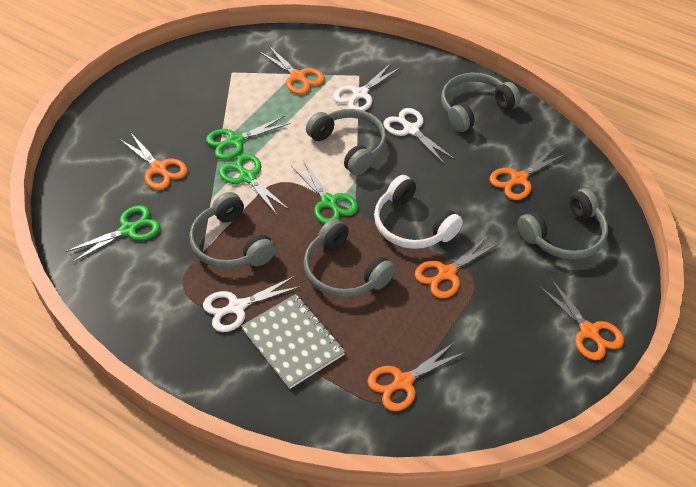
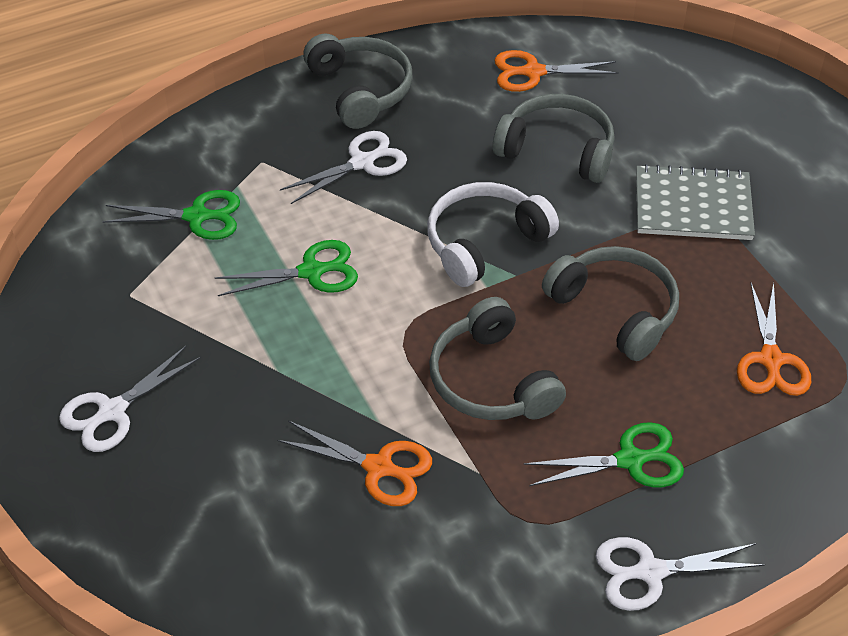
green scissors: 4 -> 3
grey headphones: 5 -> 4
orange scissors: 6 -> 3

